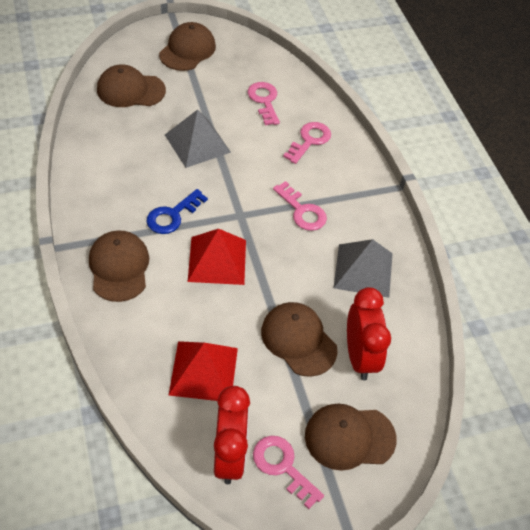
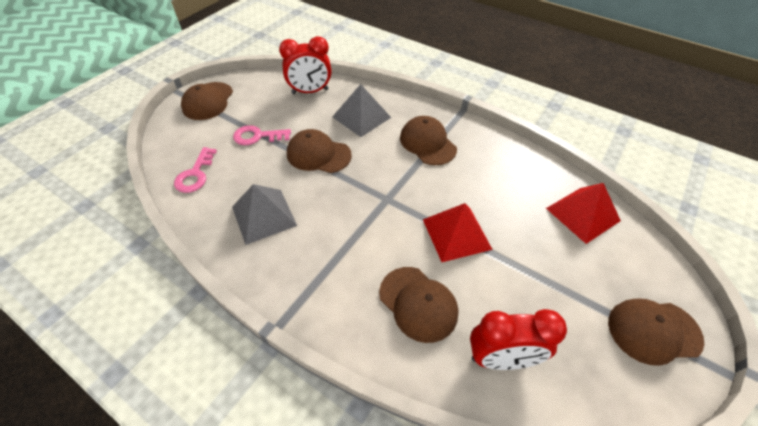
blue key: 1 -> 0
pink key: 4 -> 2

